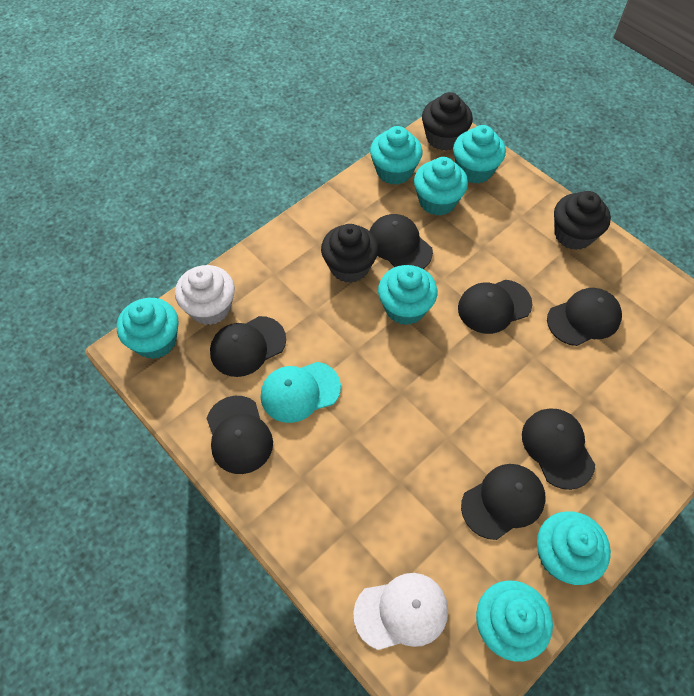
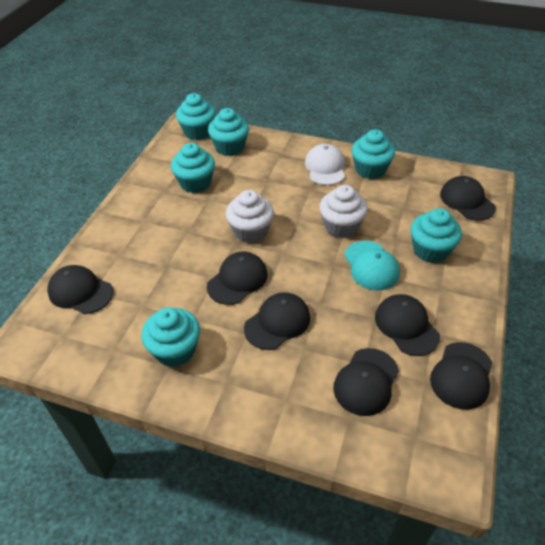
black cupcake: 3 -> 0
turquoise cupcake: 7 -> 6
white cupcake: 1 -> 2

